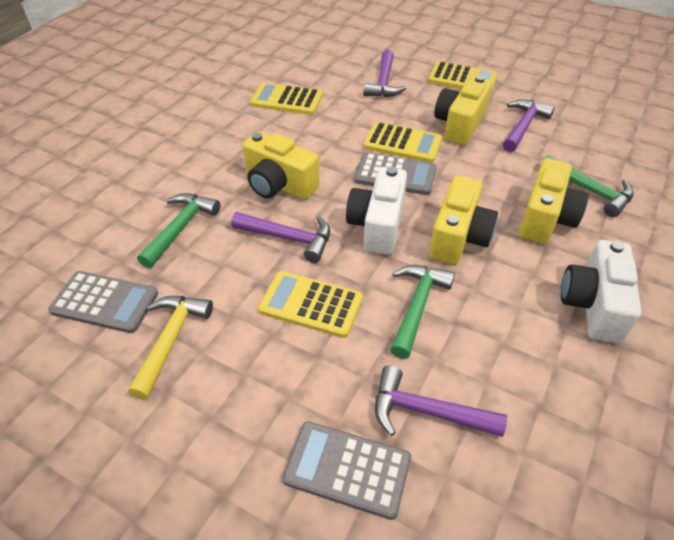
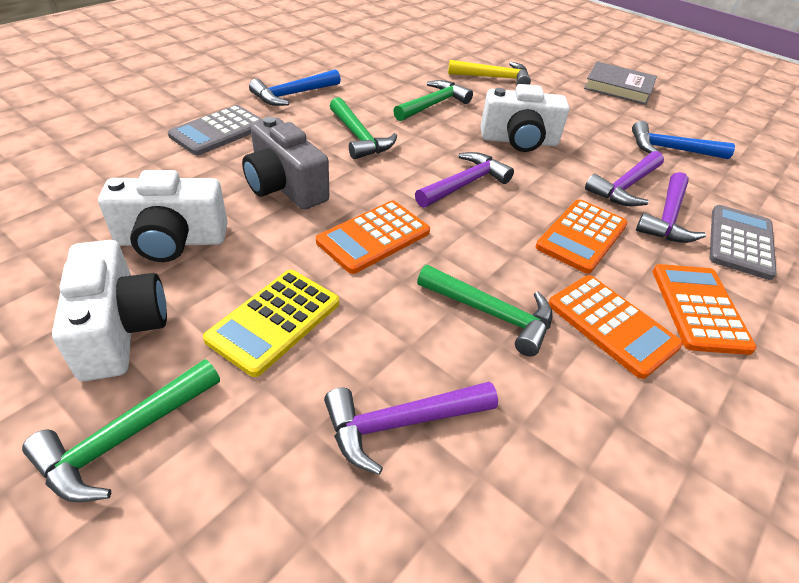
blue hammer: 0 -> 2
green hammer: 3 -> 4
grey book: 0 -> 1
grey calculator: 3 -> 2
grey camera: 0 -> 1
orange calculator: 0 -> 4
white camera: 2 -> 3
yellow calculator: 4 -> 1
yellow camera: 4 -> 0

